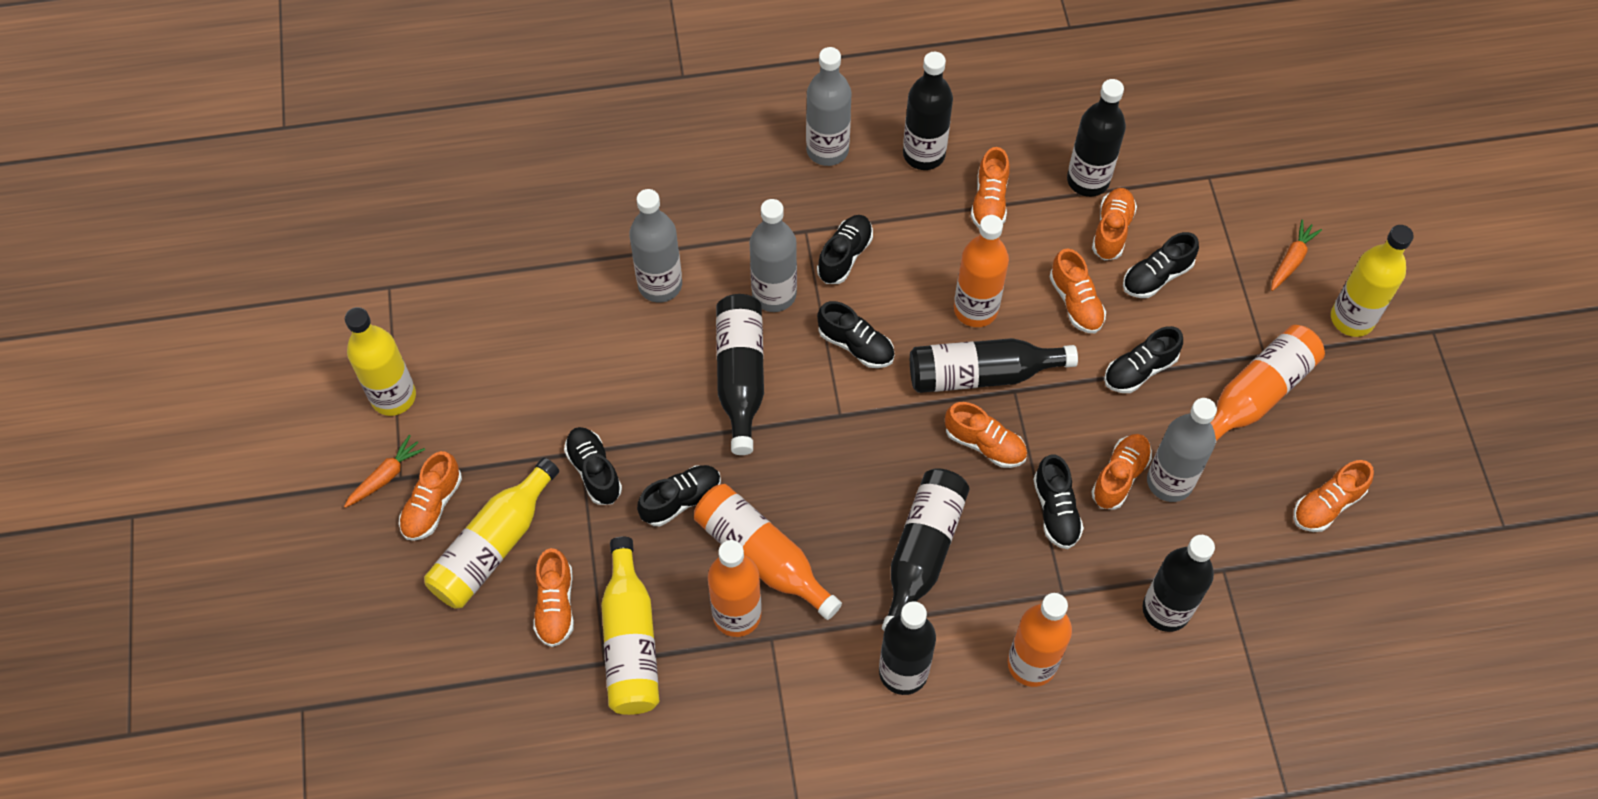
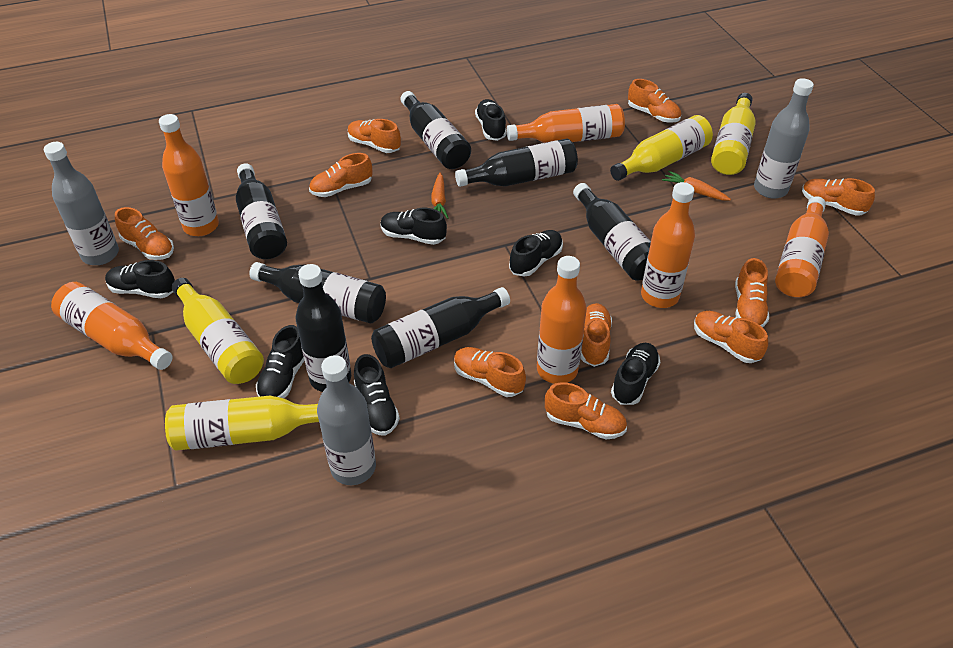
grey bottle: 4 -> 3
orange bottle: 5 -> 6
orange shoe: 8 -> 10

